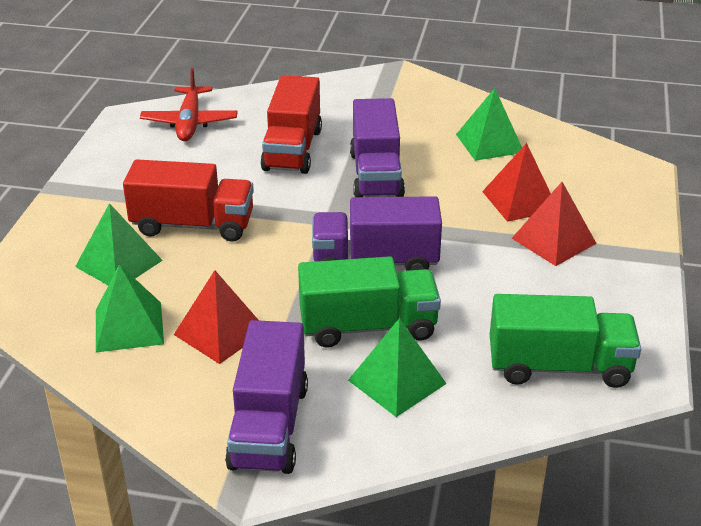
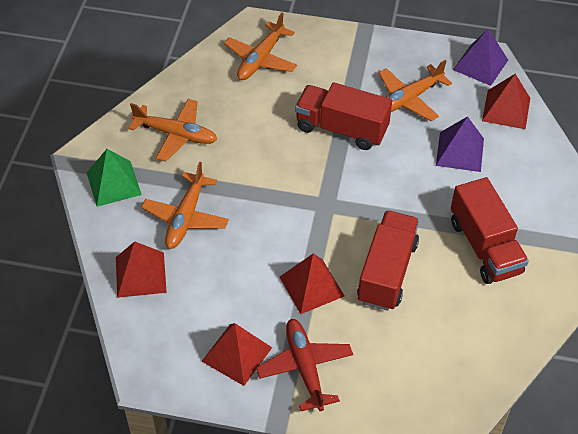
green pyramid: 4 -> 1
green truck: 2 -> 0
orange plane: 0 -> 4
purple pyramid: 0 -> 2
purple truck: 3 -> 0
red pyramid: 3 -> 4
red truck: 2 -> 3

